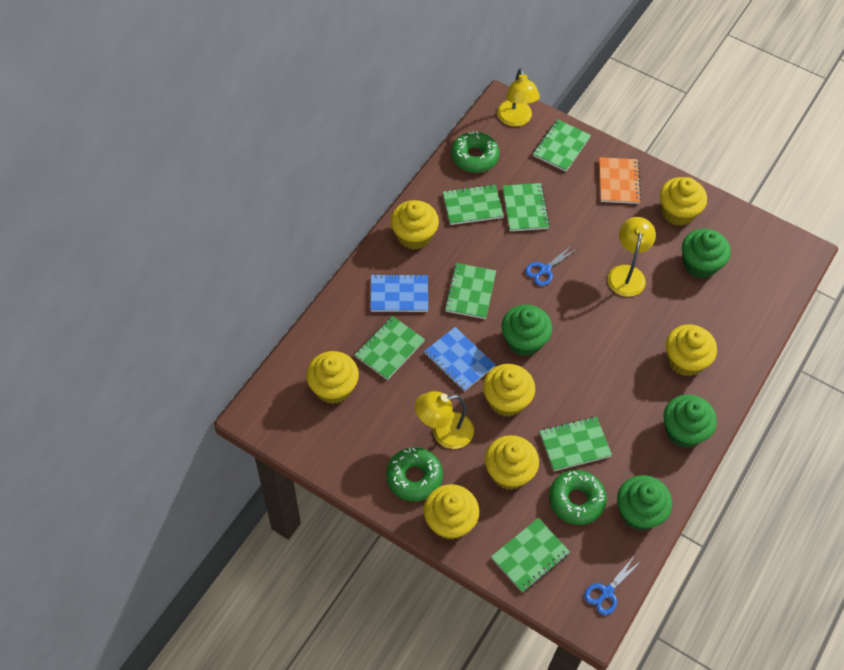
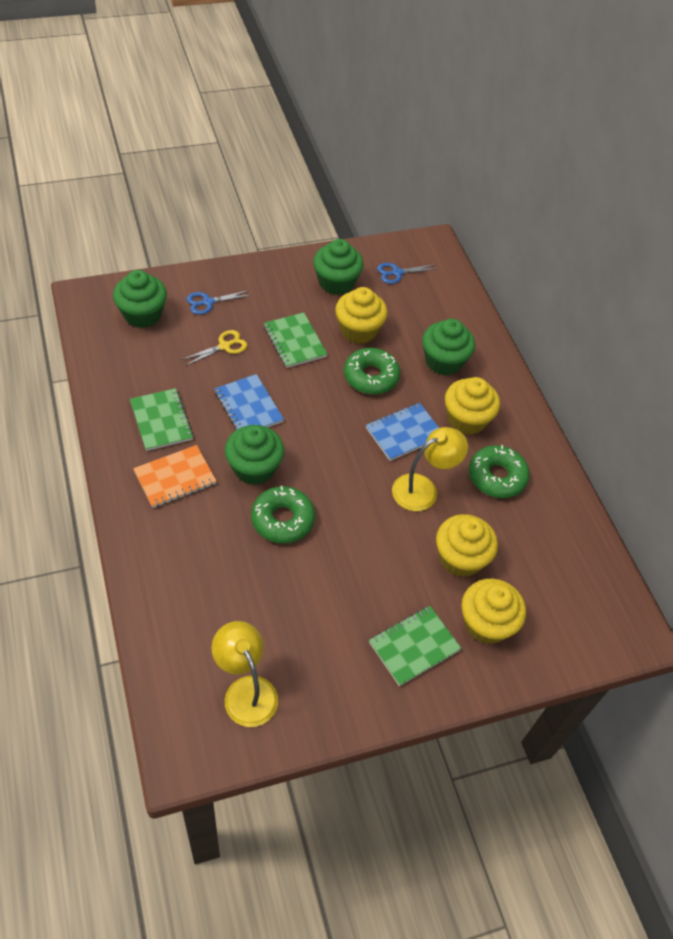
green notebook: 7 -> 3
yellow cupcake: 7 -> 4
yellow lamp: 3 -> 2
yellow scissors: 0 -> 1

